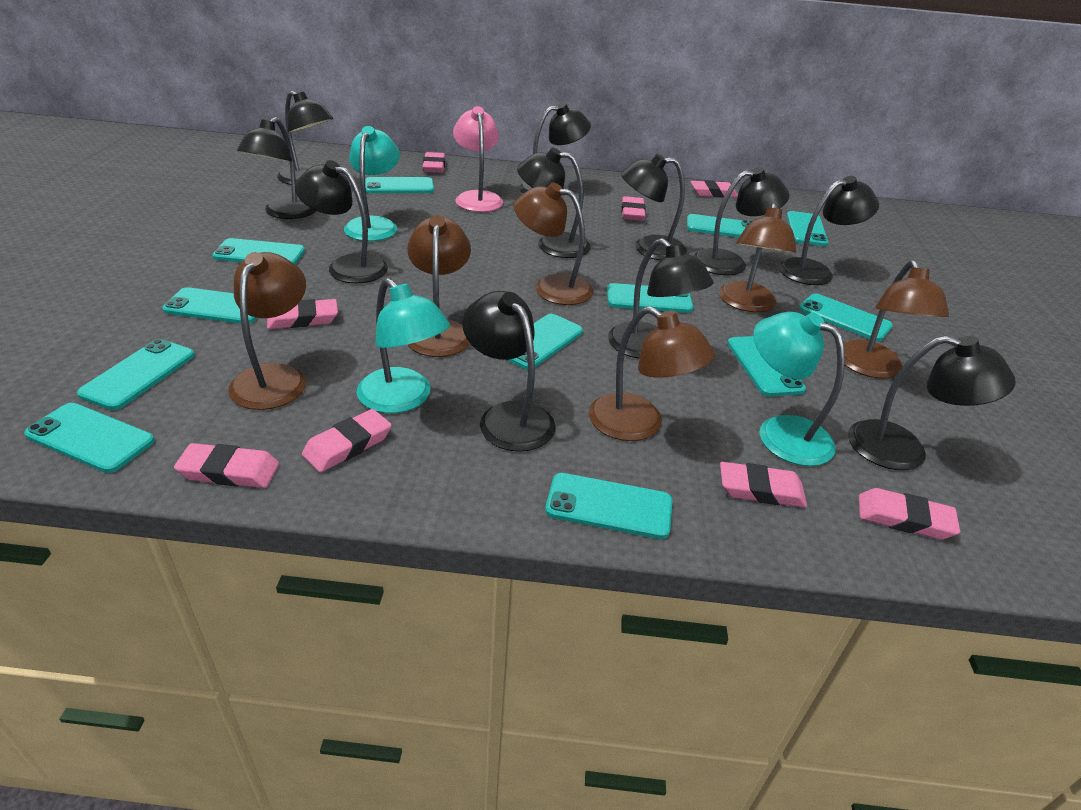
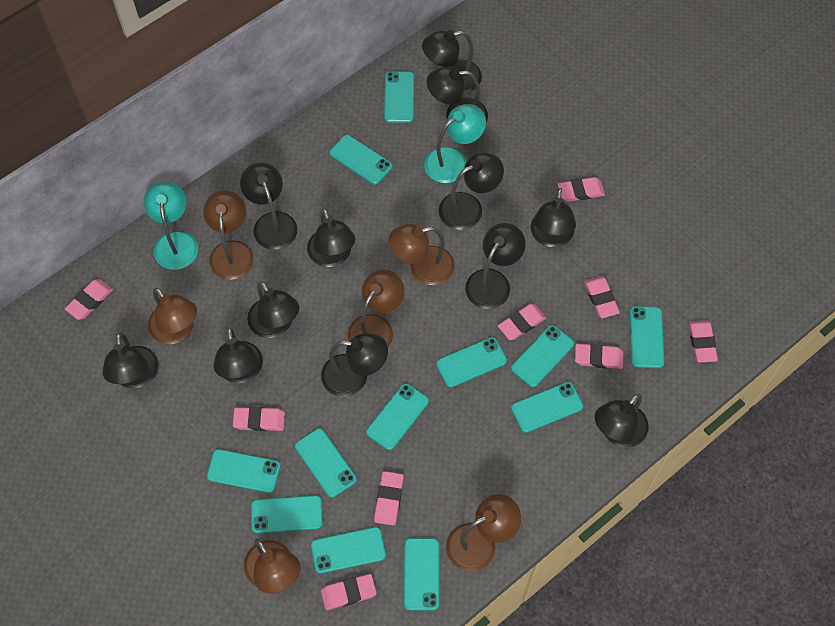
black lamp: 11 -> 12
pink eraser: 8 -> 9
pink lamp: 1 -> 0
turquoise lamp: 3 -> 2

